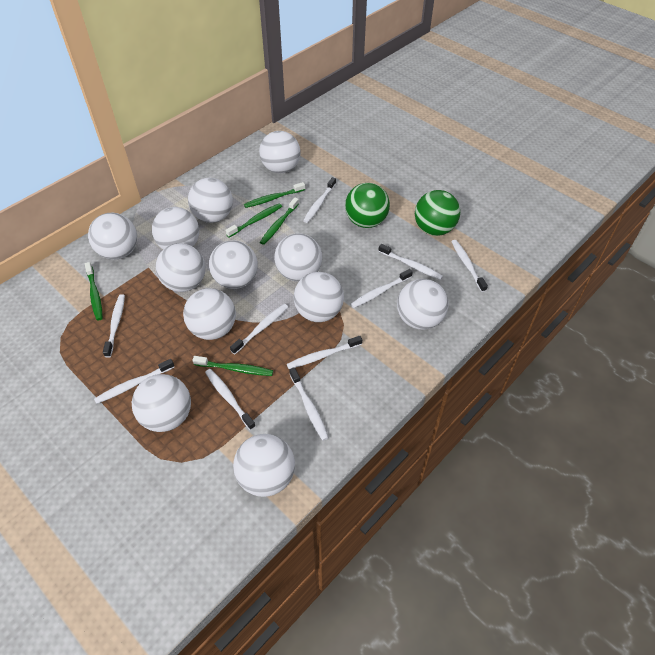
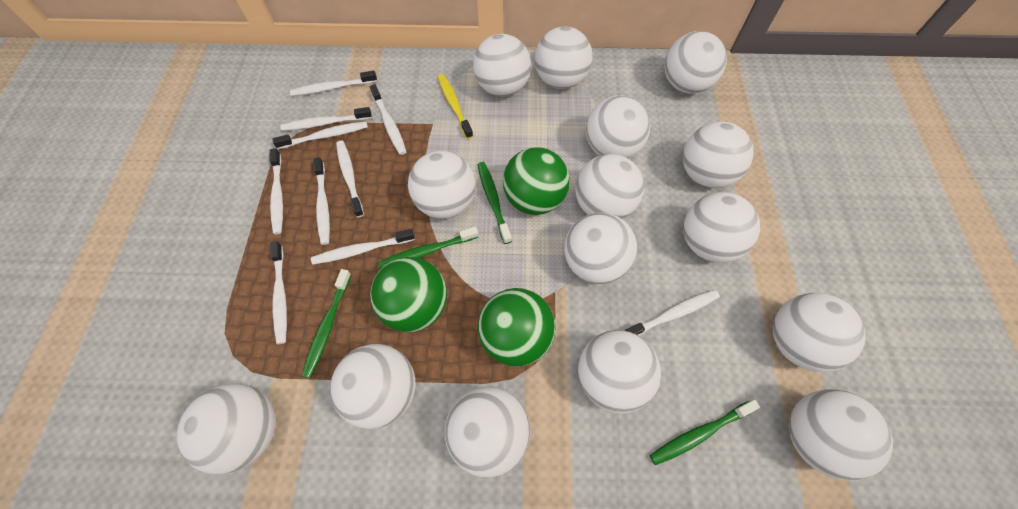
green ball: 2 -> 3
green toothbrush: 5 -> 4
white ball: 12 -> 15
yellow toothbrush: 0 -> 1

